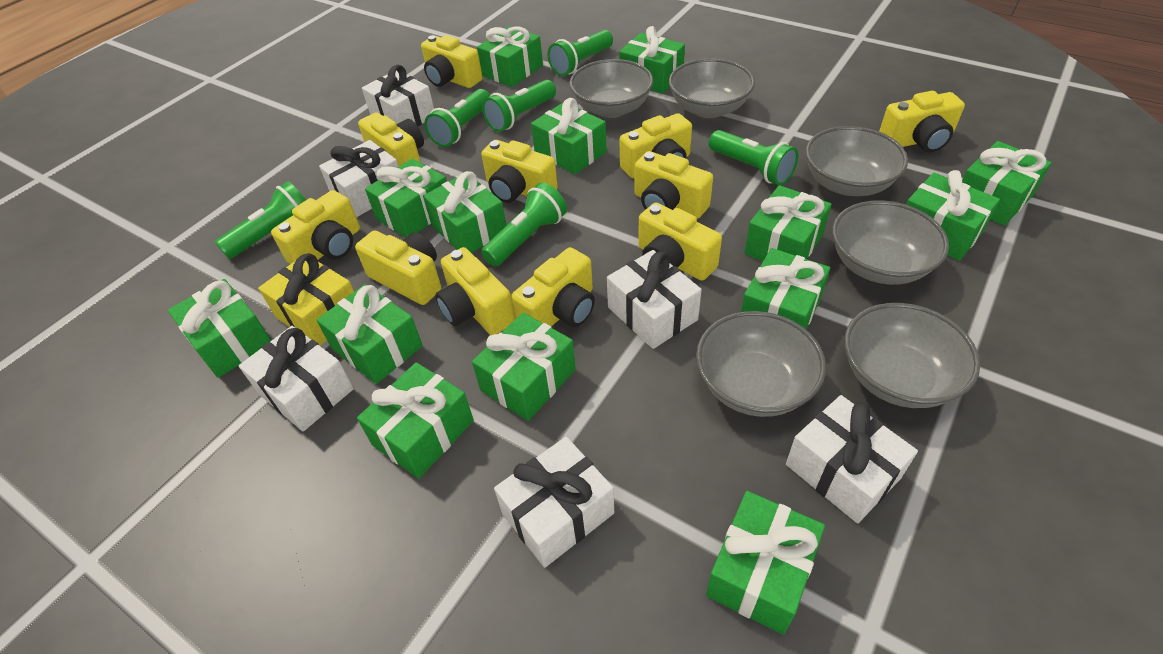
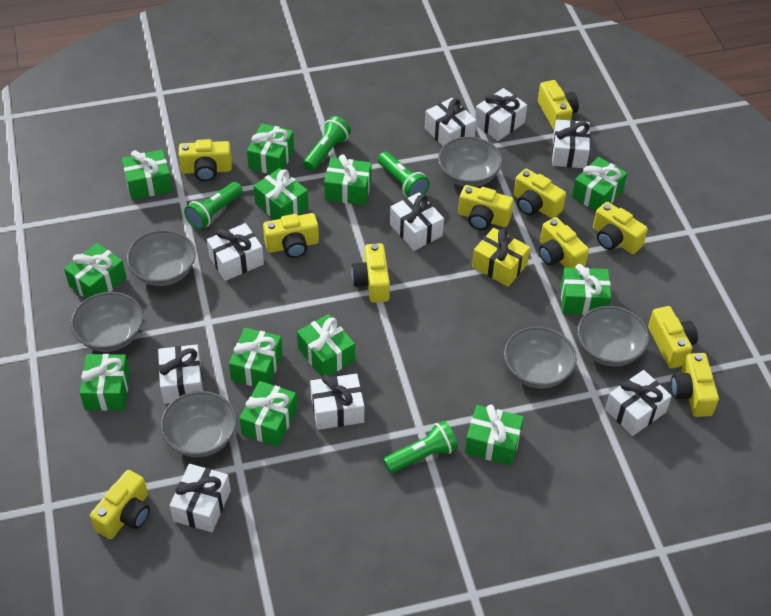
green flashlight: 6 -> 4
green gift: 14 -> 12
white gift: 6 -> 9

